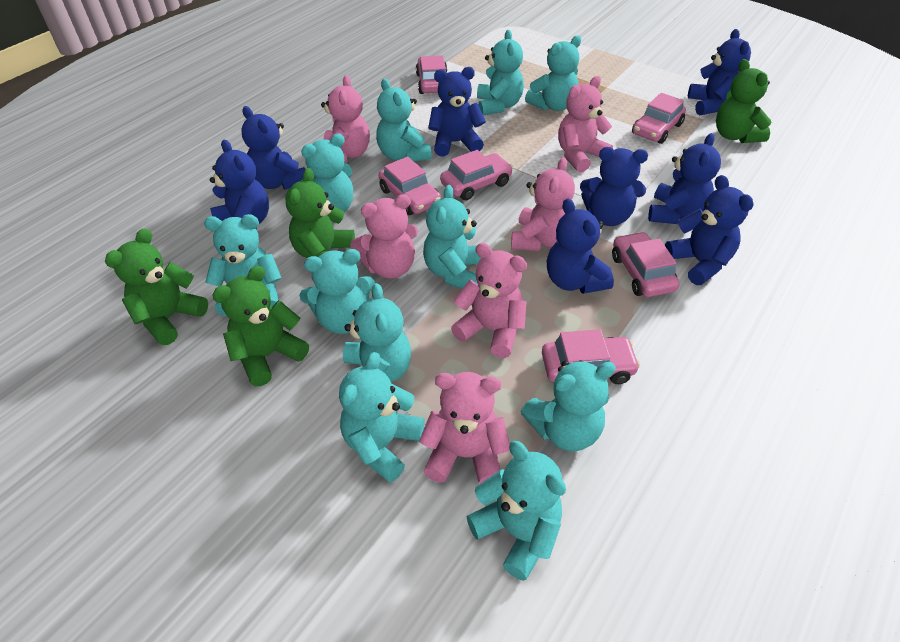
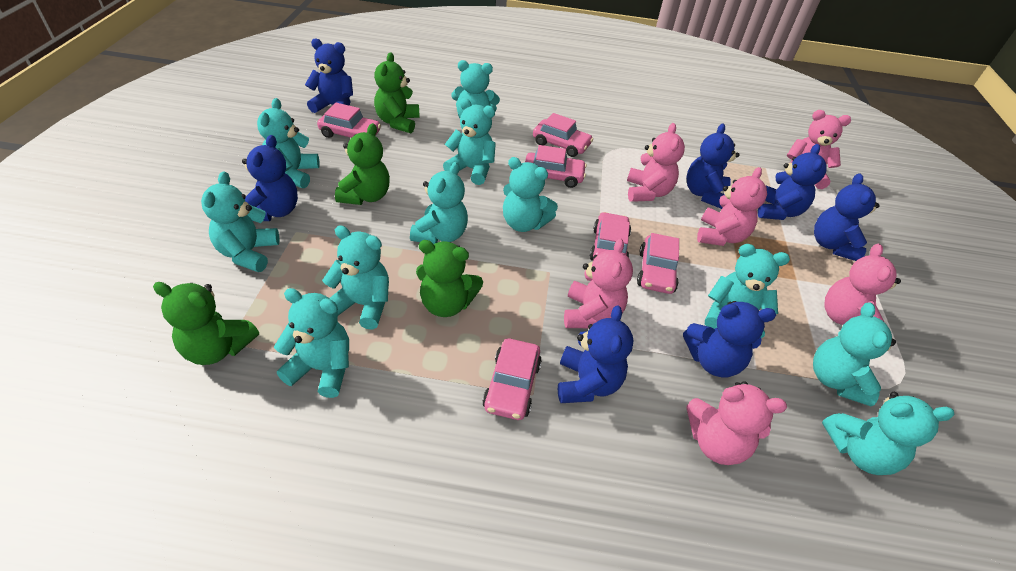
blue teddy bear: 8 -> 7

